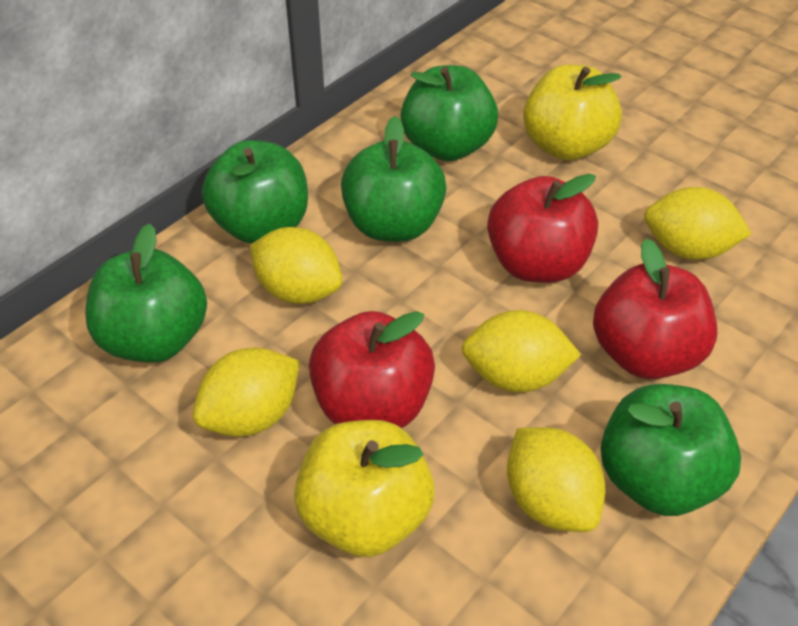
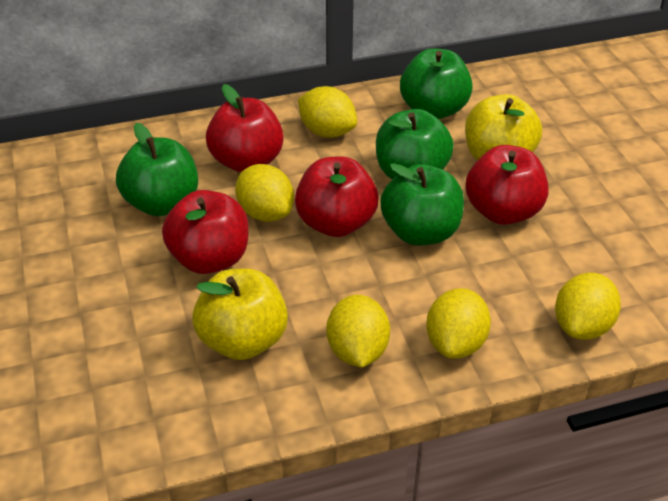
green apple: 5 -> 4
red apple: 3 -> 4

